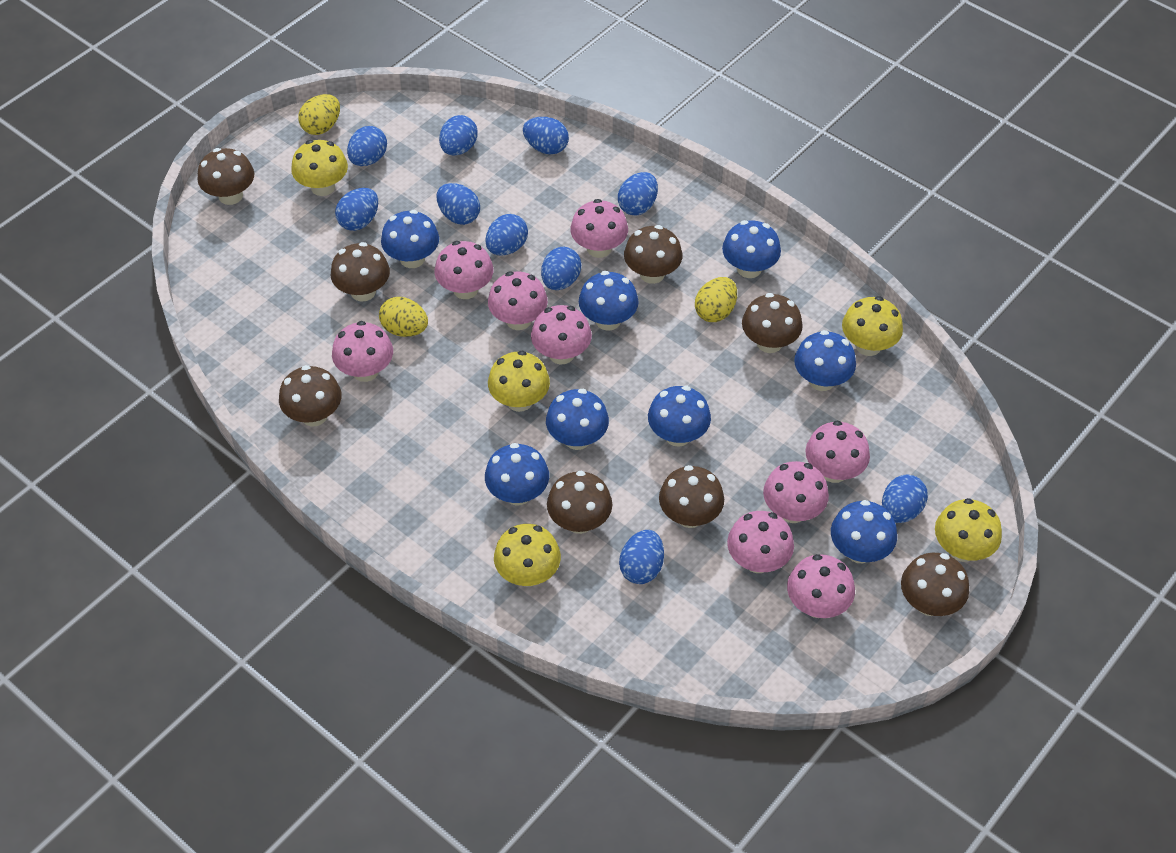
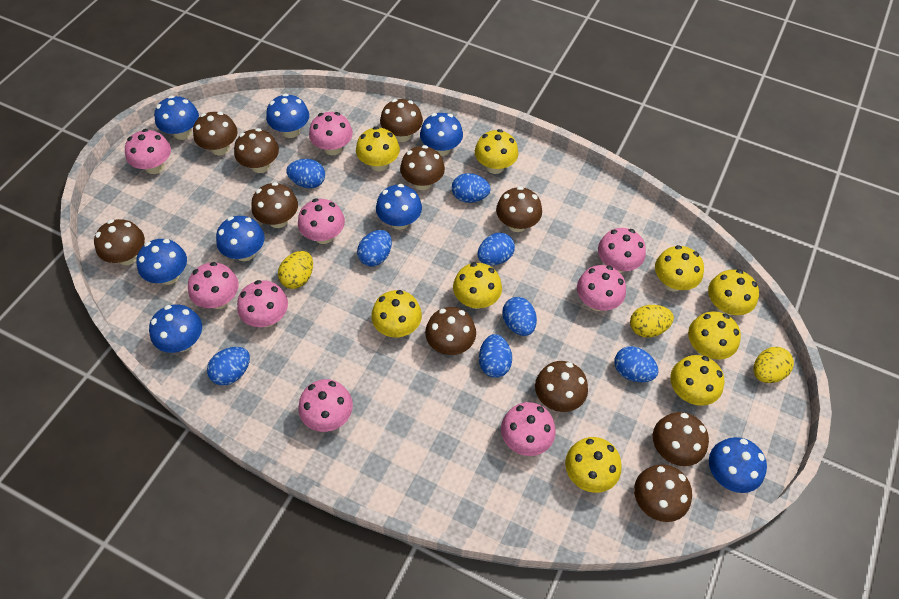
blue egg: 10 -> 8
brown mushroom: 8 -> 11
yellow mushroom: 5 -> 9

